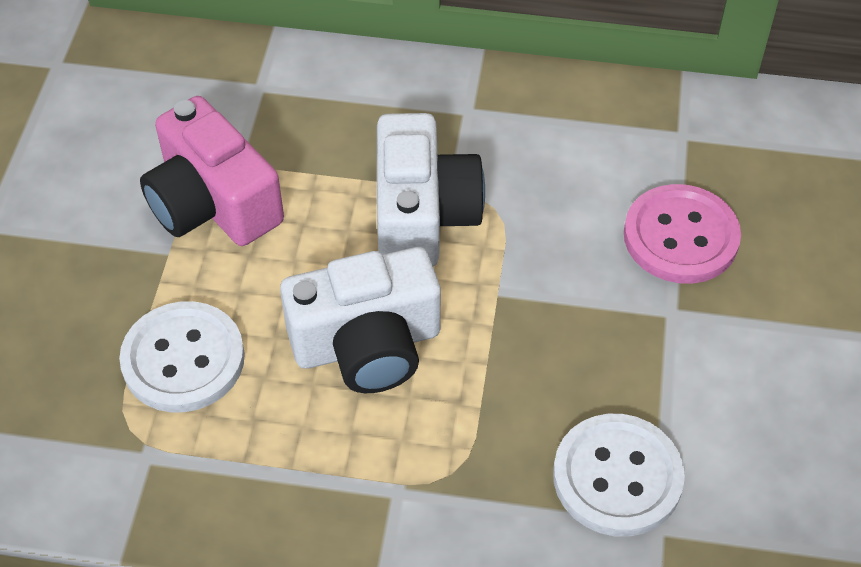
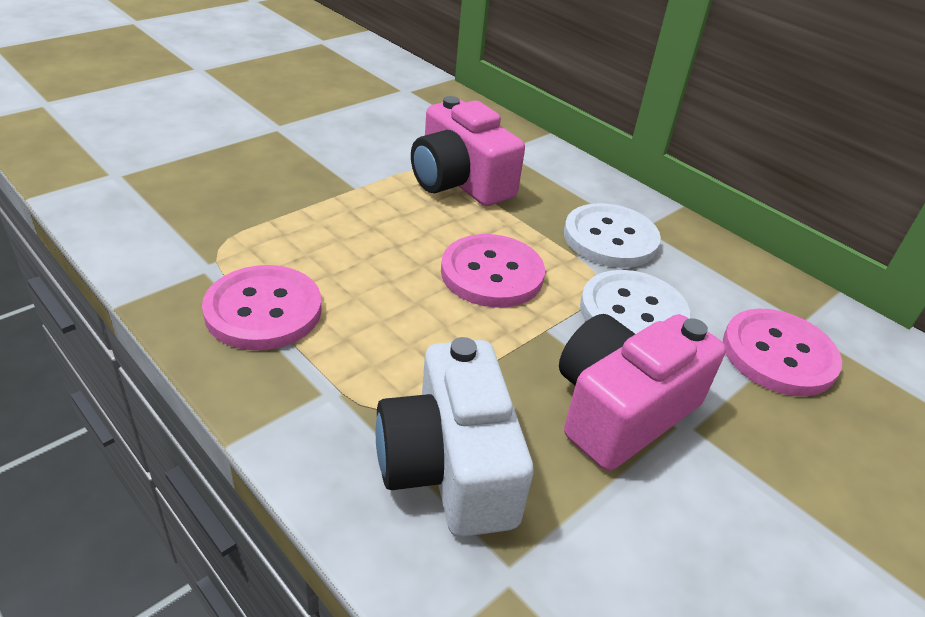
pink button: 1 -> 3
pink camera: 1 -> 2
white camera: 2 -> 1

